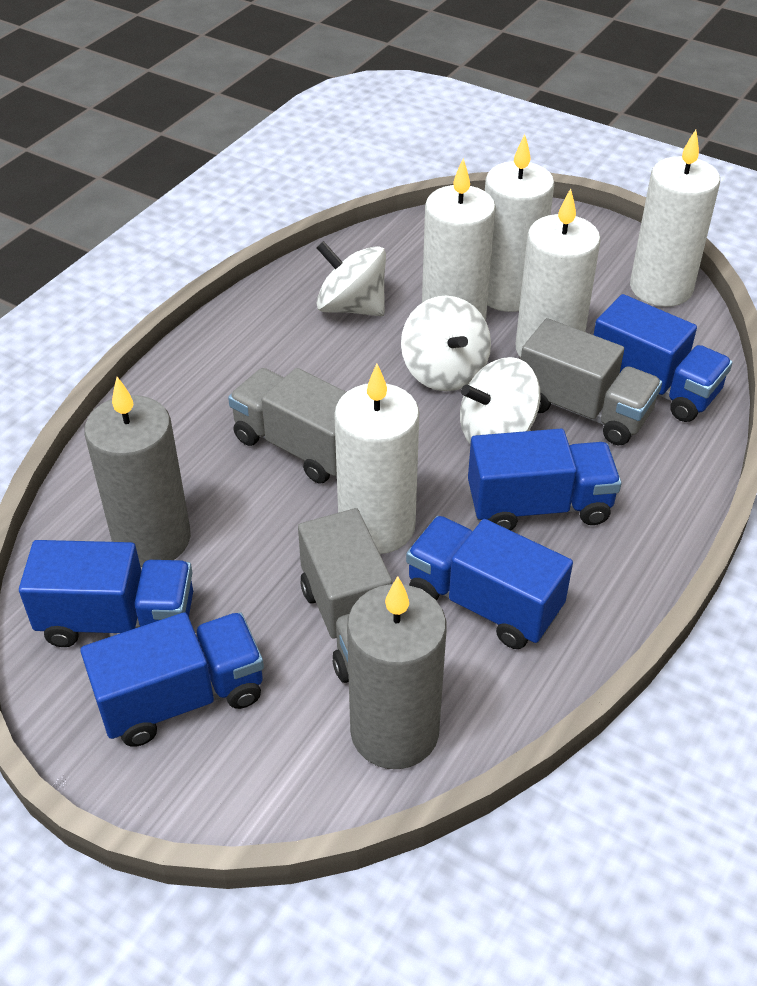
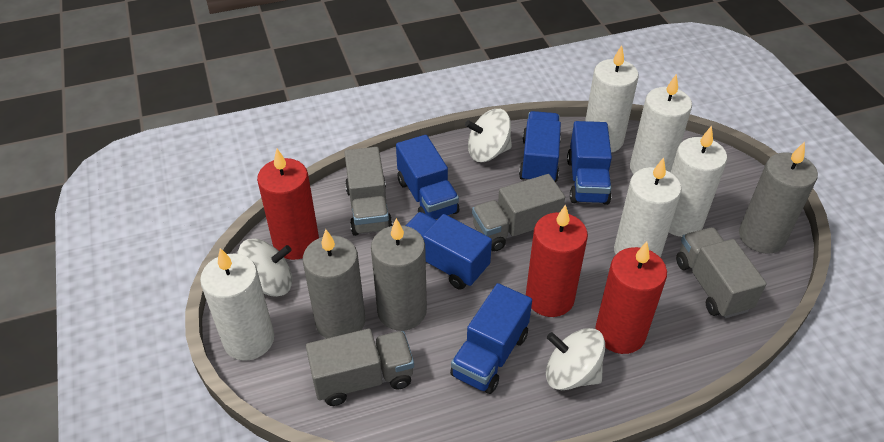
grey candle: 2 -> 3
grey truck: 3 -> 4
red candle: 0 -> 3

